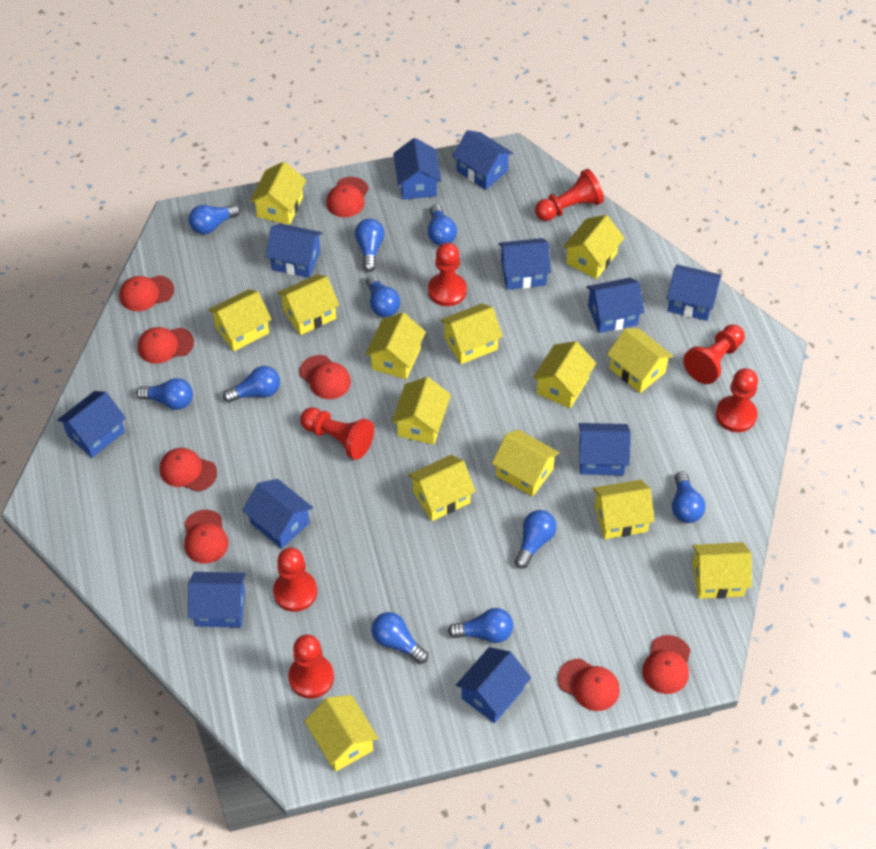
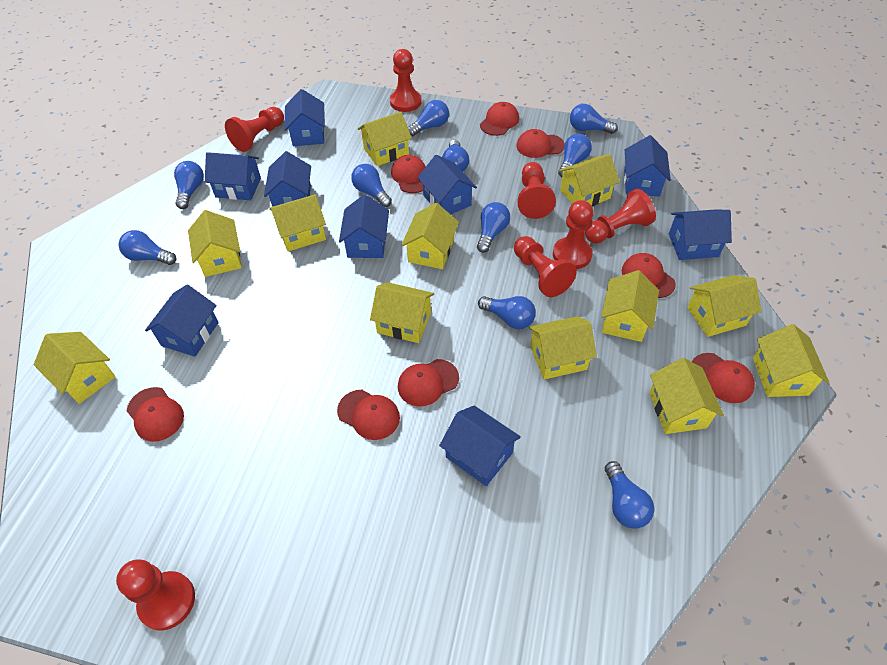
blue house: 11 -> 9
yellow house: 14 -> 12

